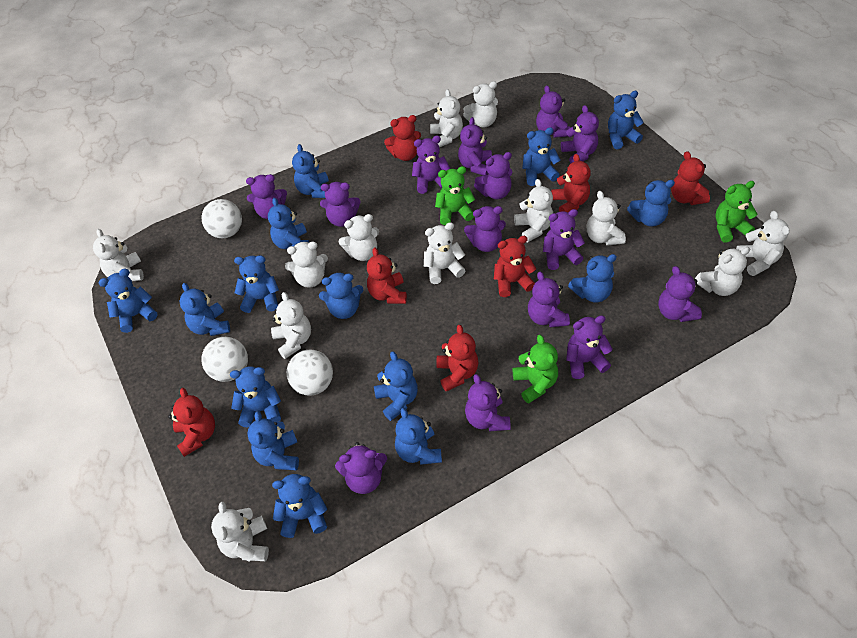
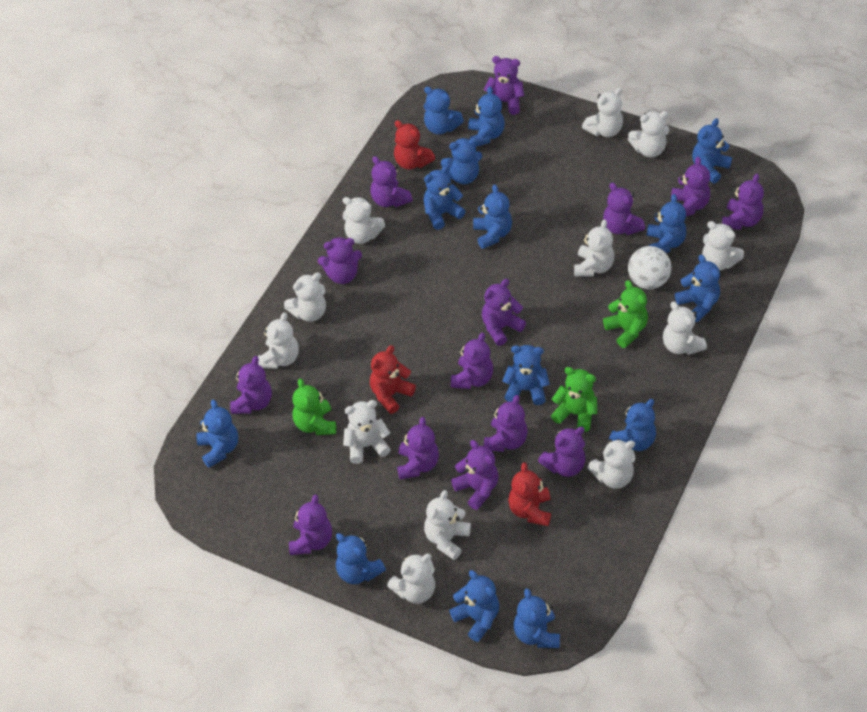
blue teddy bear: 15 -> 14
red teddy bear: 7 -> 3
white ball: 3 -> 1

